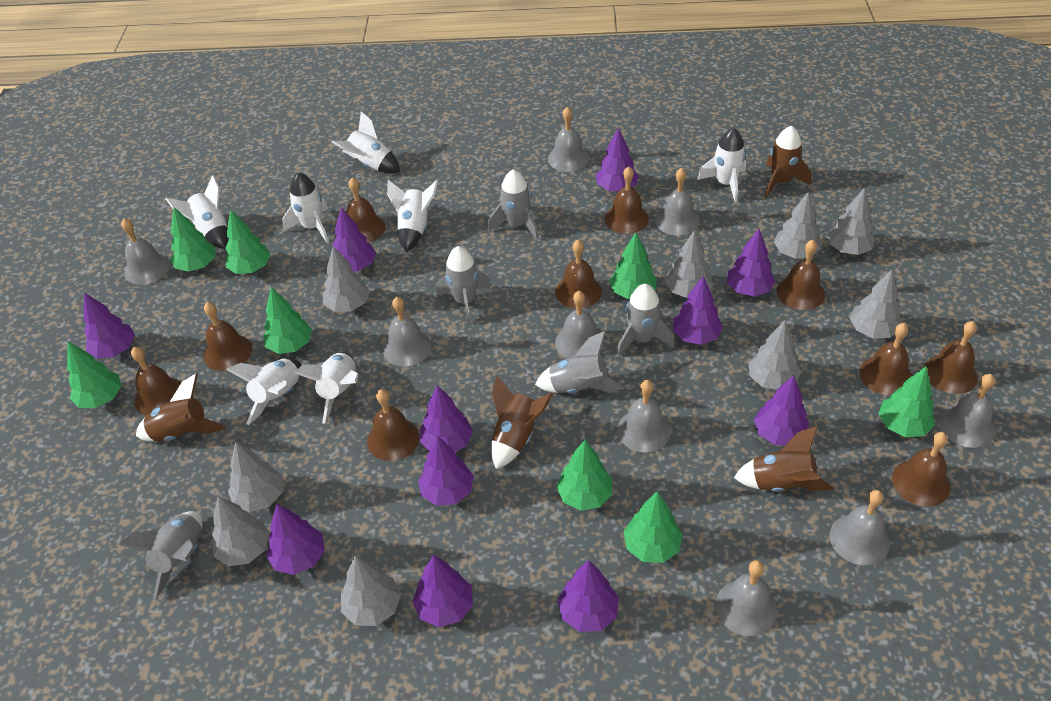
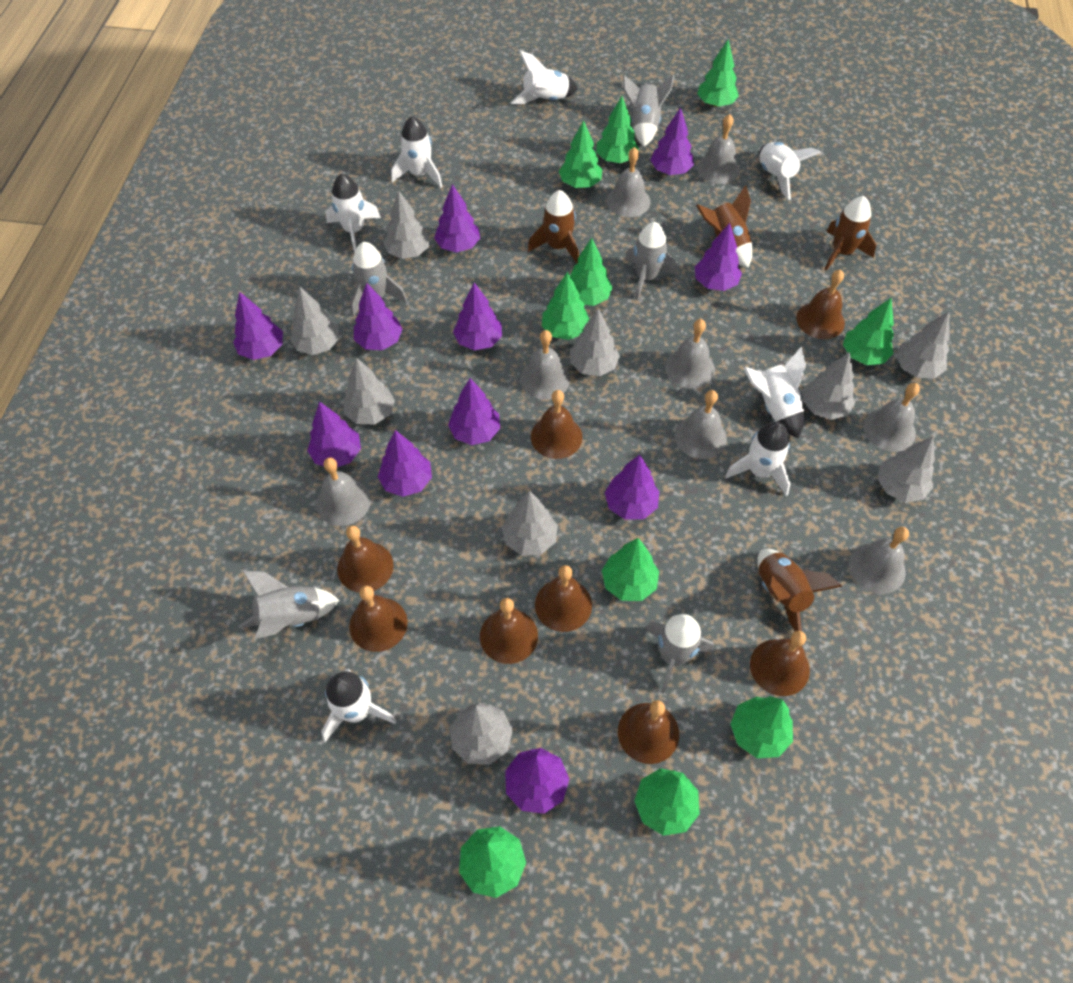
brown bell: 10 -> 8
green tree: 8 -> 10
grey bell: 9 -> 8

